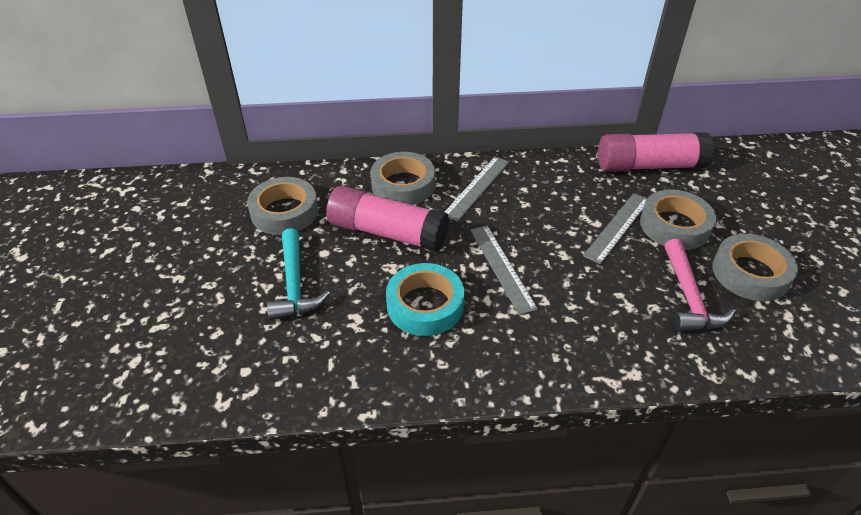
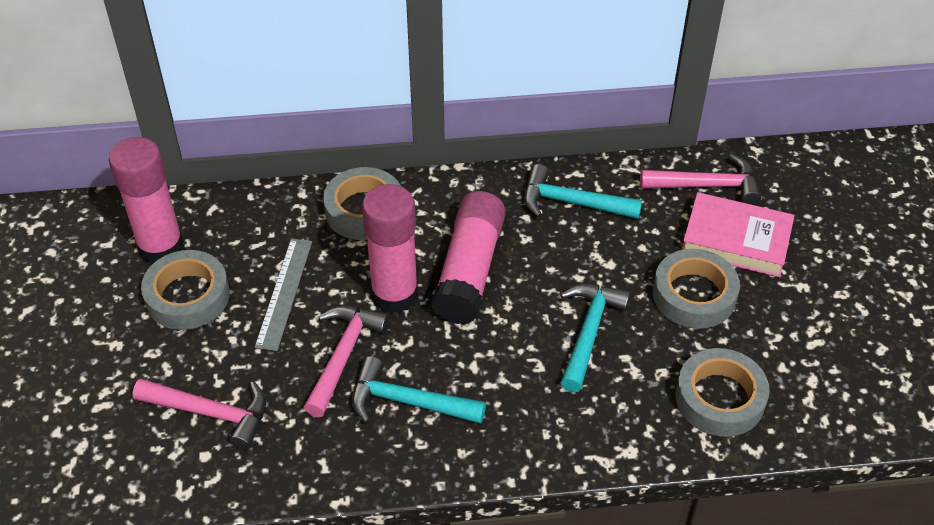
grey ruler: 3 -> 1
pink book: 0 -> 1
pink glue stick: 2 -> 3
pink hammer: 1 -> 3
turquoise hammer: 1 -> 3
turquoise tape: 1 -> 0

